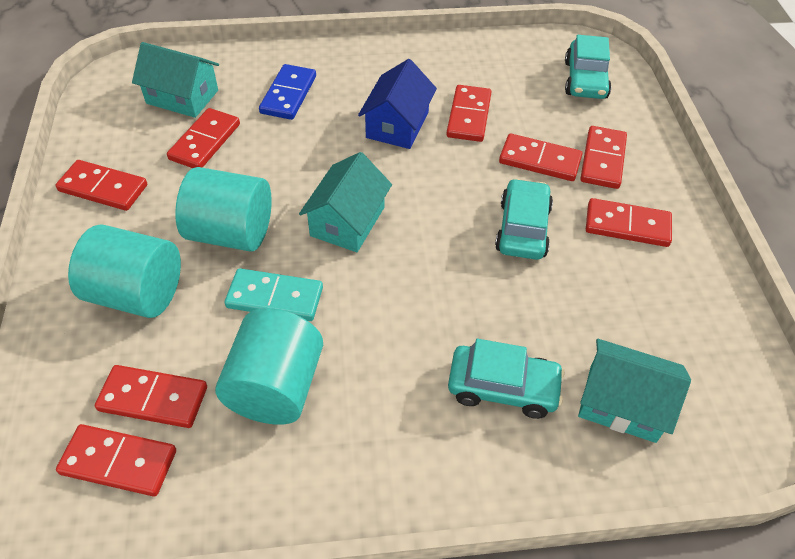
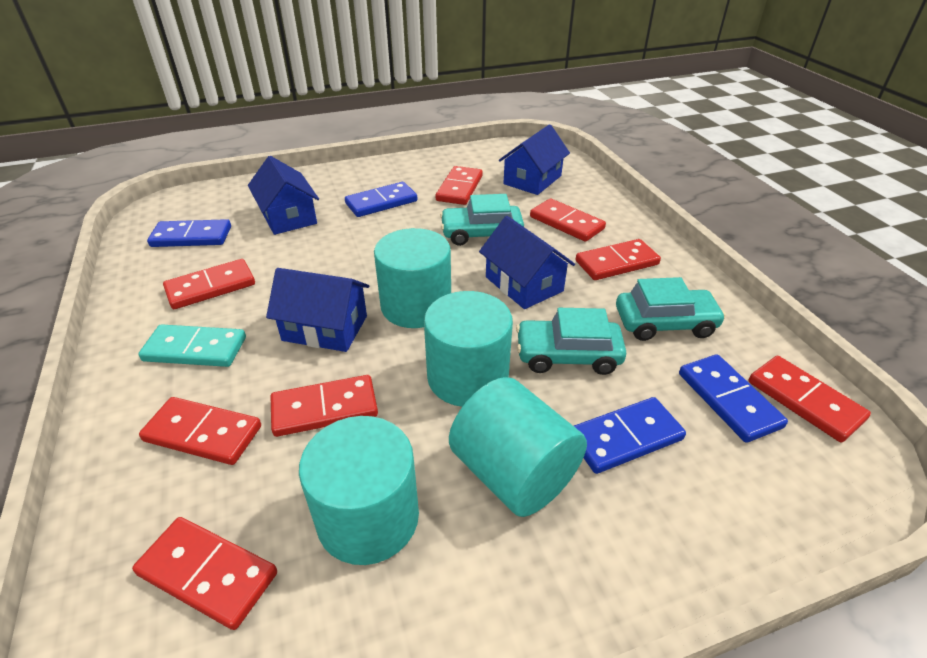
blue domino: 1 -> 4
blue house: 1 -> 4
turquoise cylinder: 3 -> 4
turquoise house: 3 -> 0

